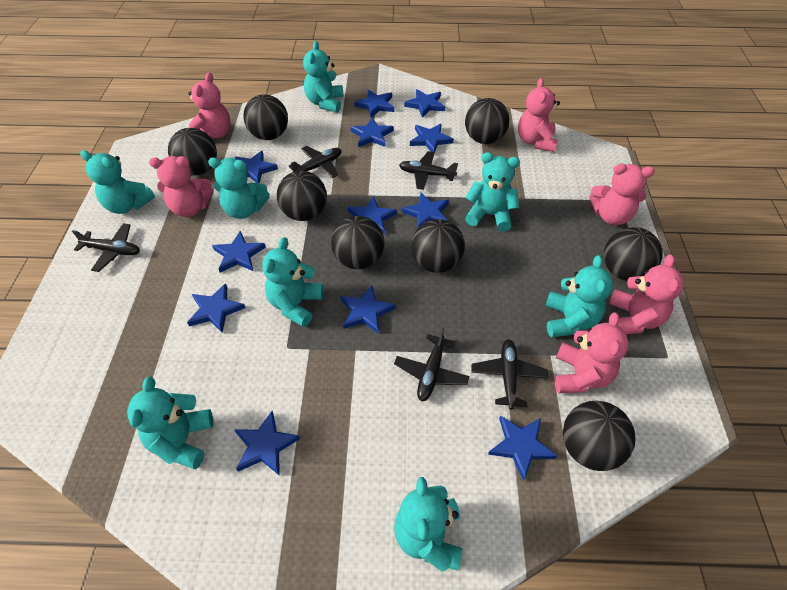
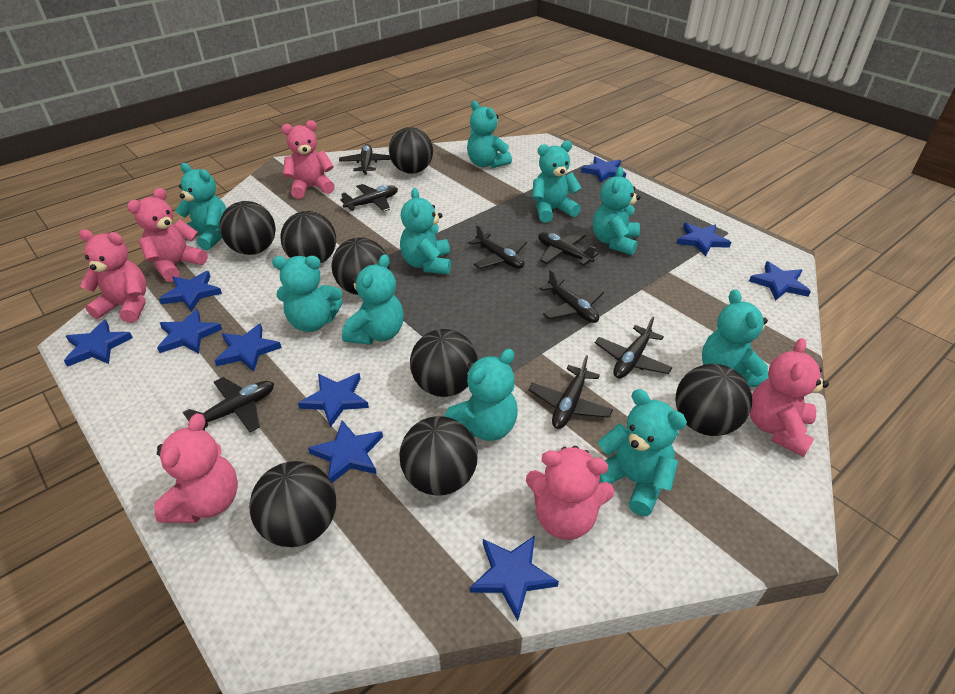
black plane: 5 -> 8
blue star: 12 -> 10
turquoise teddy bear: 8 -> 10

